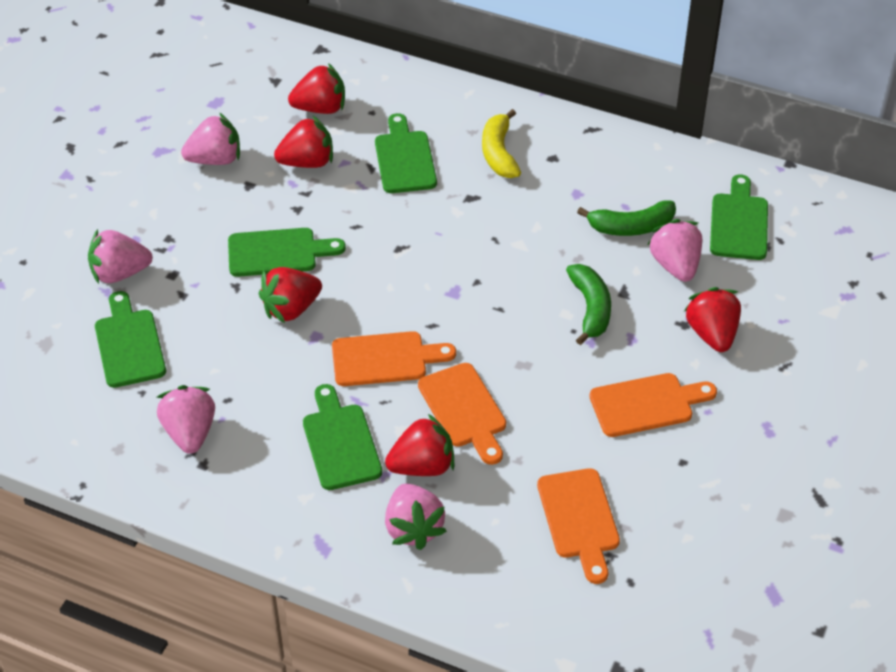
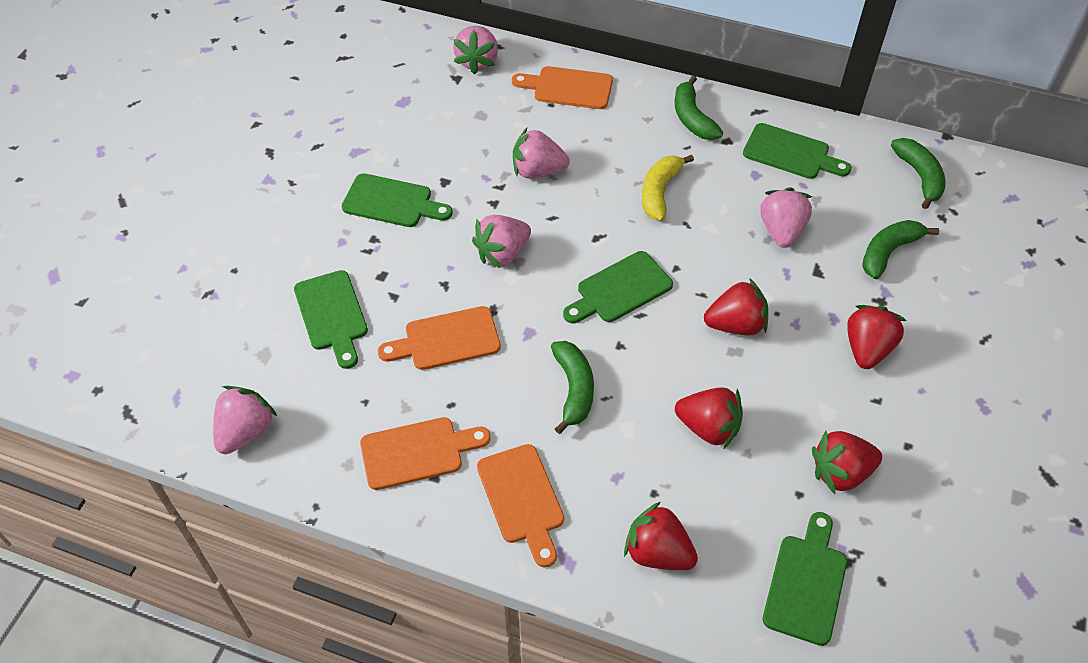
green banana: 2 -> 4

